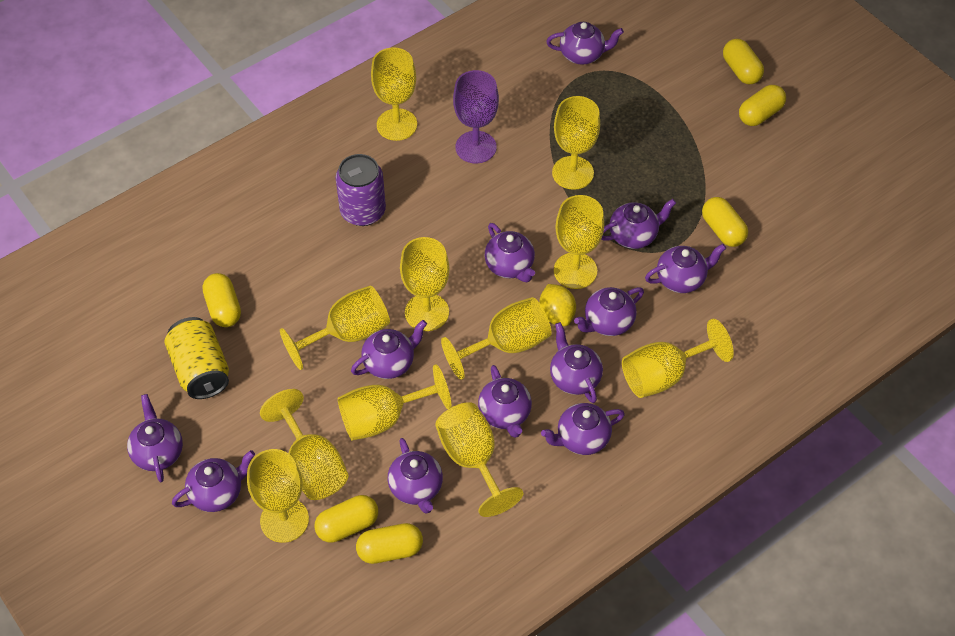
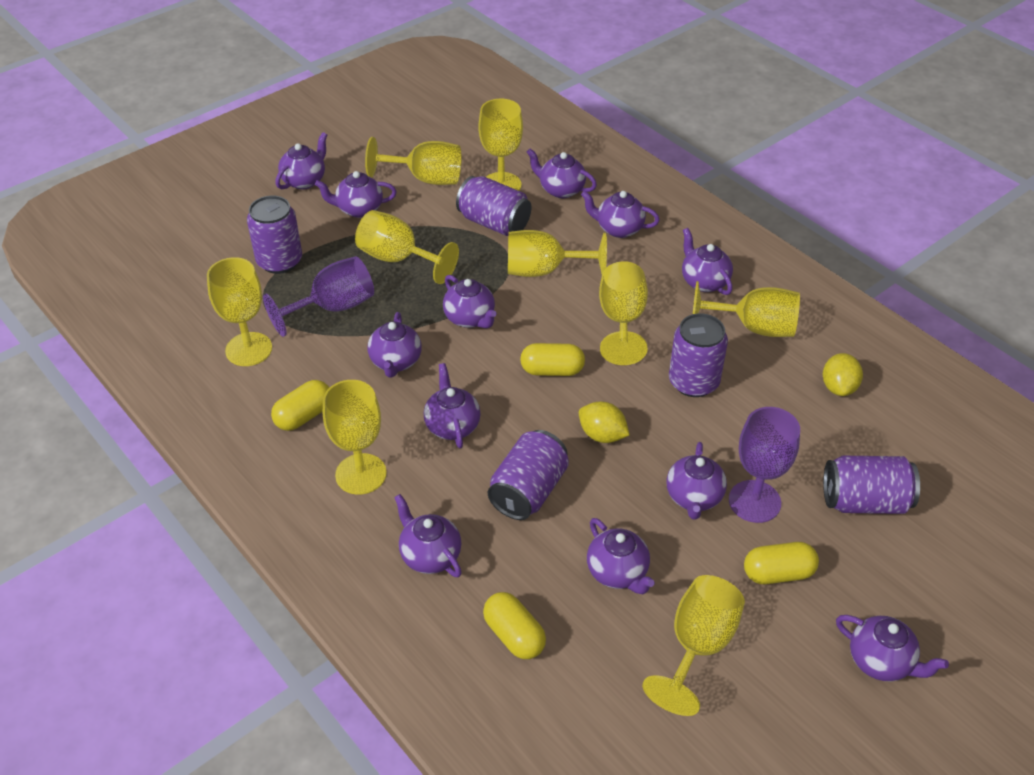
purple can: 1 -> 5
purple goblet: 1 -> 2
yellow can: 1 -> 0
yellow capsule: 6 -> 4
yellow goblet: 11 -> 9
yellow lemon: 1 -> 2

